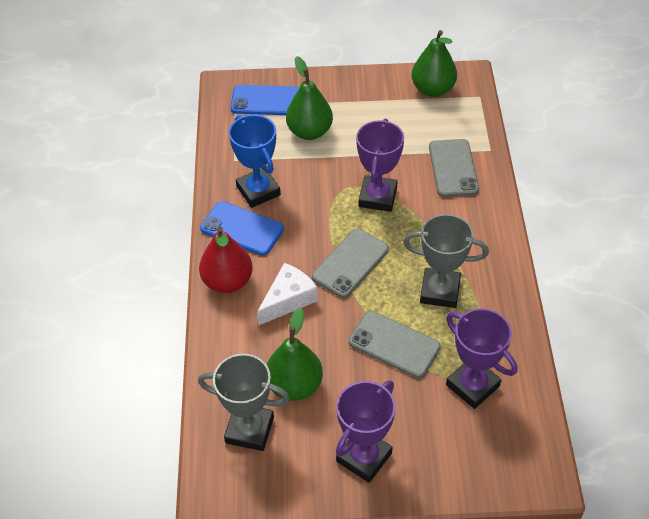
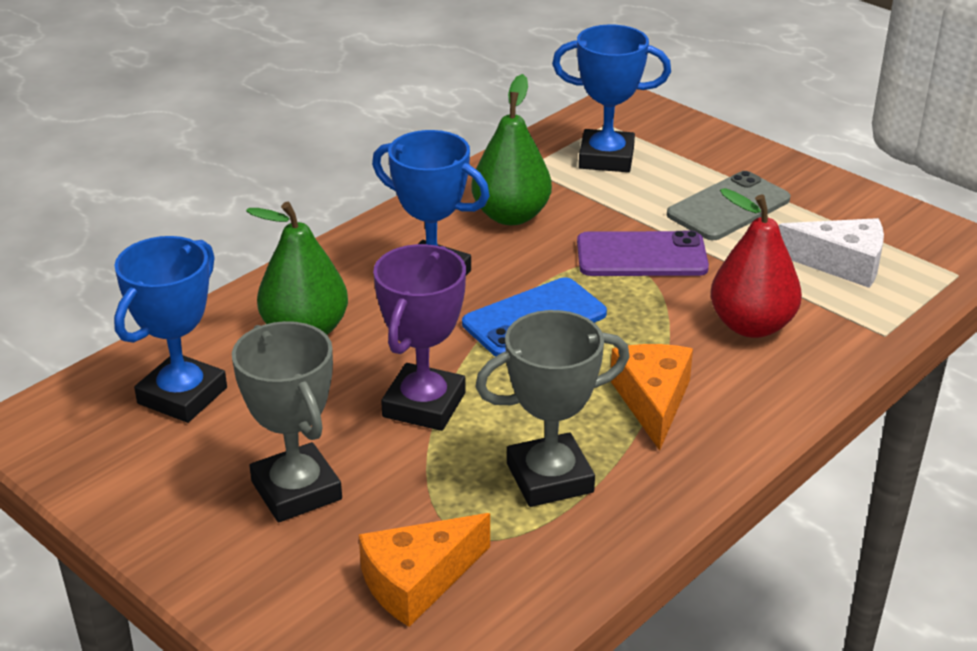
blue phone: 2 -> 1
blue trophy: 1 -> 3
green pear: 3 -> 2
grey phone: 3 -> 1
orange cheese: 0 -> 2
purple phone: 0 -> 1
purple trophy: 3 -> 1

